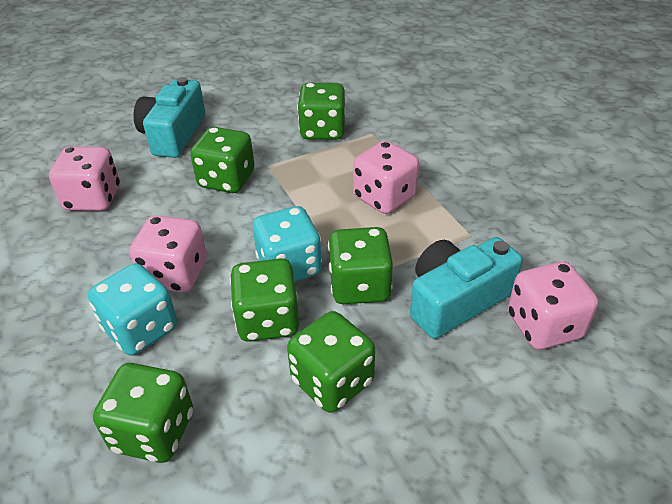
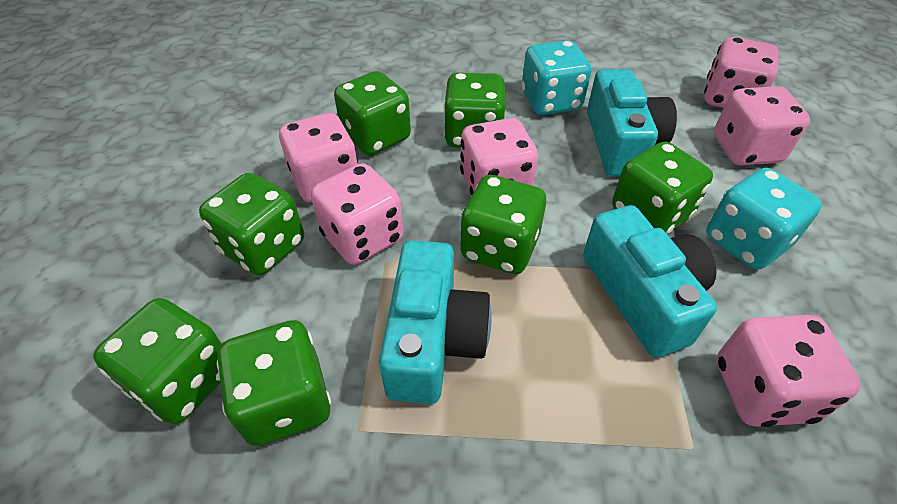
green dice: 6 -> 7
pink dice: 4 -> 6
turquoise camera: 2 -> 3

